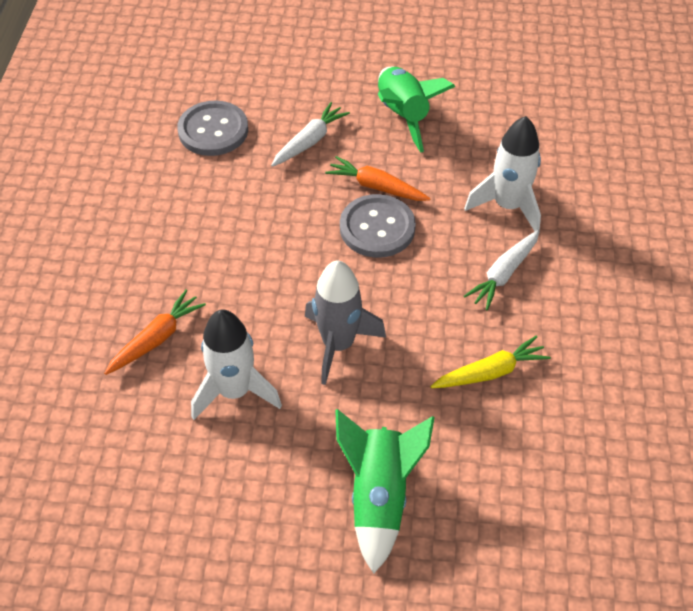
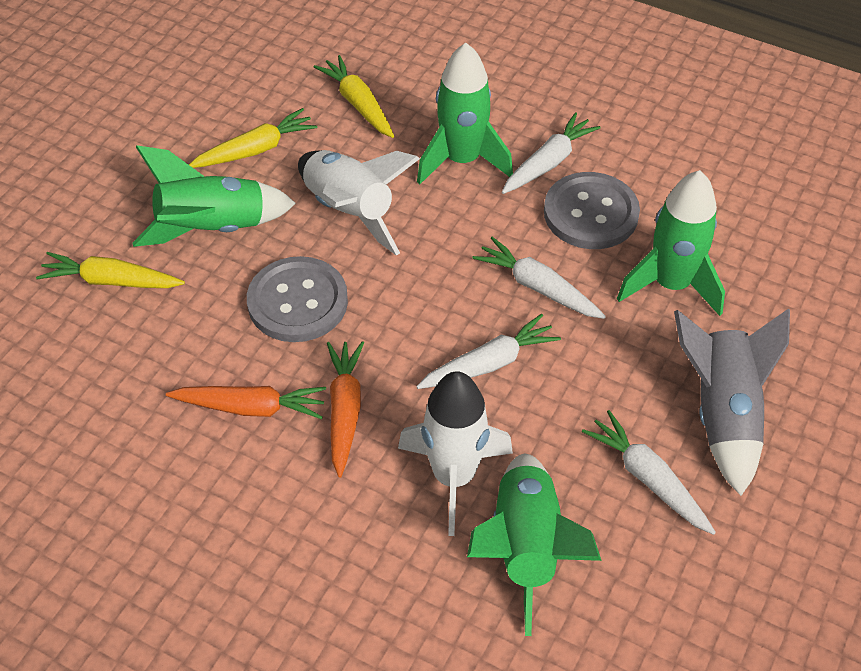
green rocket: 2 -> 4
white carrot: 2 -> 4
yellow carrot: 1 -> 3

